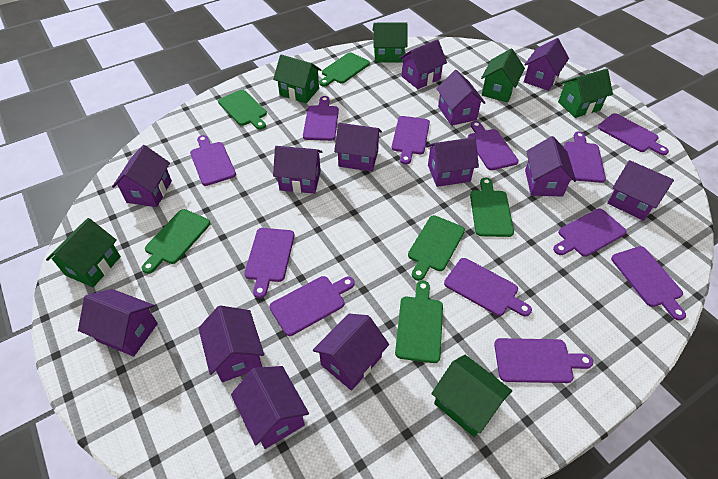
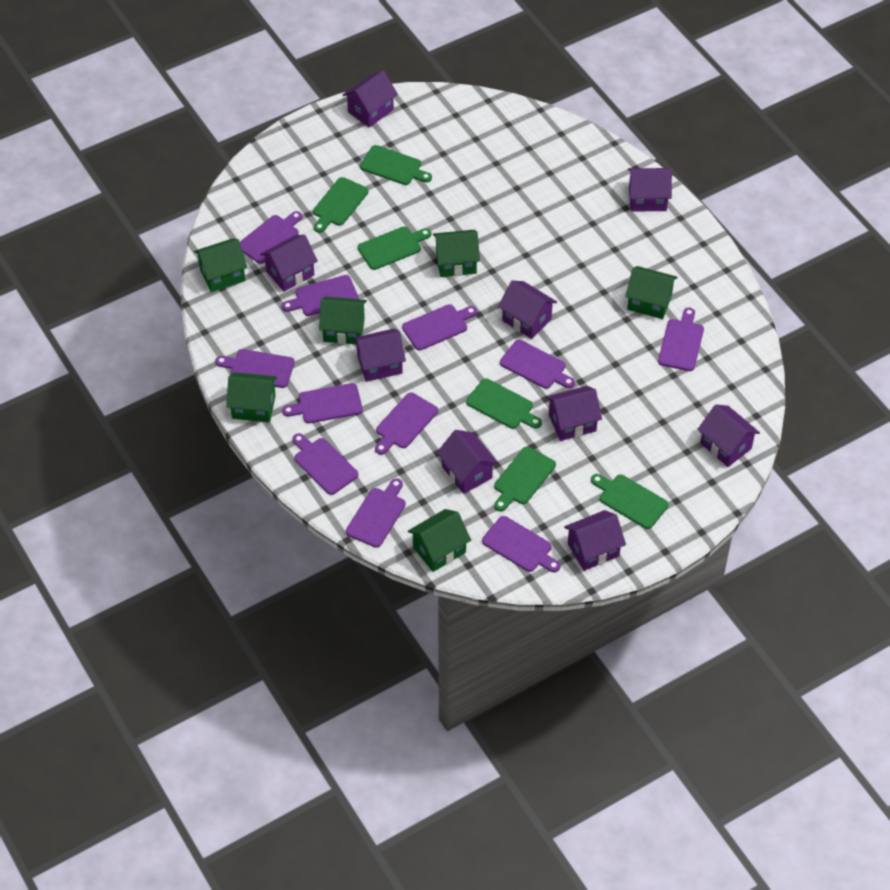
purple cutting board: 12 -> 11
purple house: 13 -> 9

